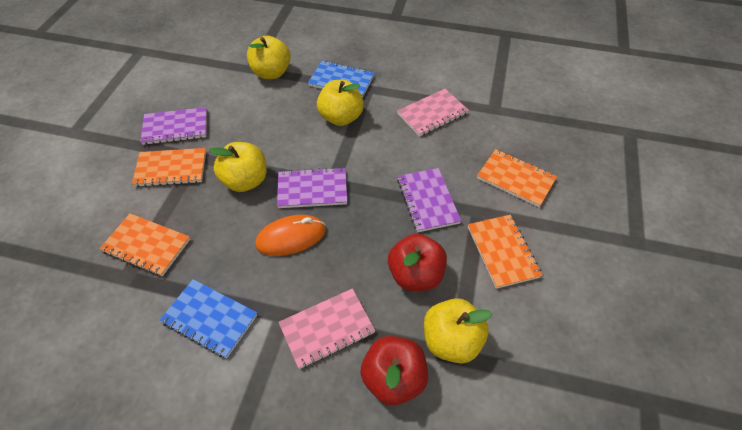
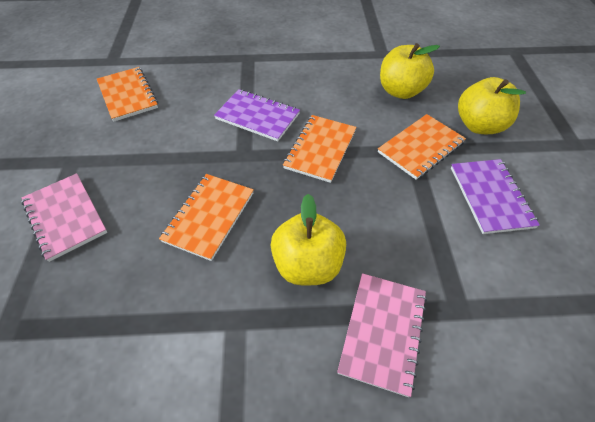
blue notebook: 2 -> 0
orange mouse: 1 -> 0
purple notebook: 3 -> 2
red apple: 2 -> 0
yellow apple: 4 -> 3

